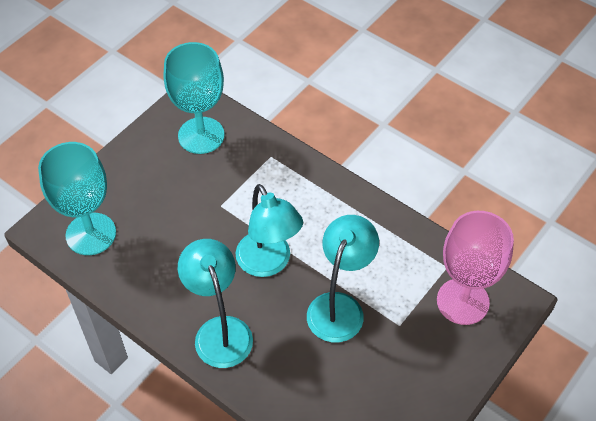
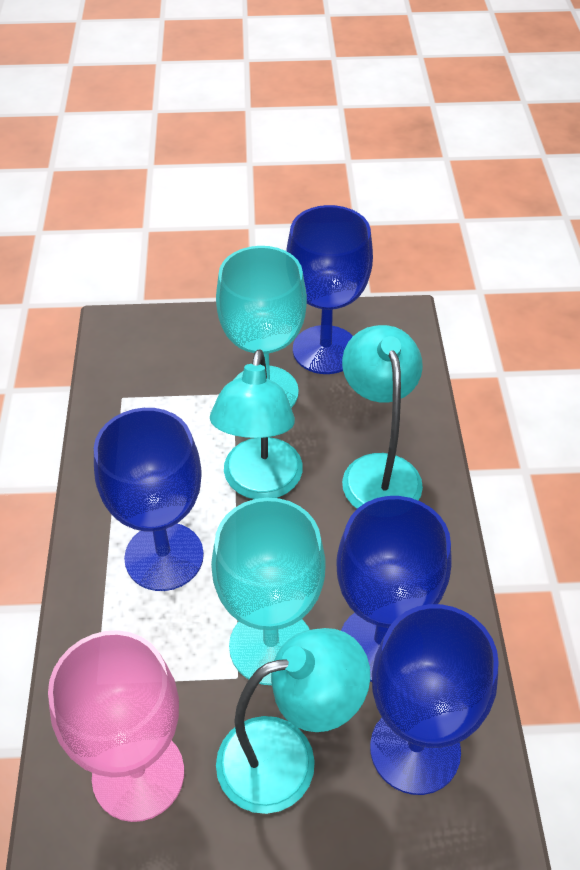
blue goblet: 0 -> 4

